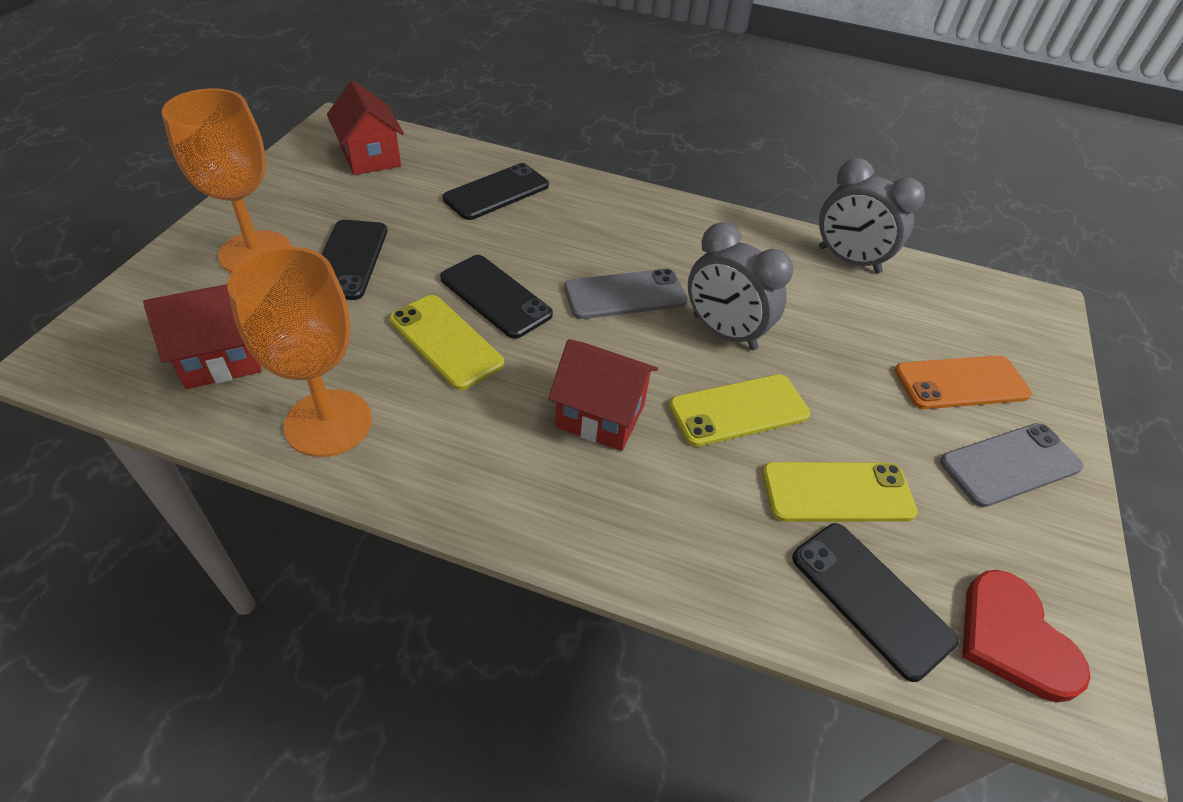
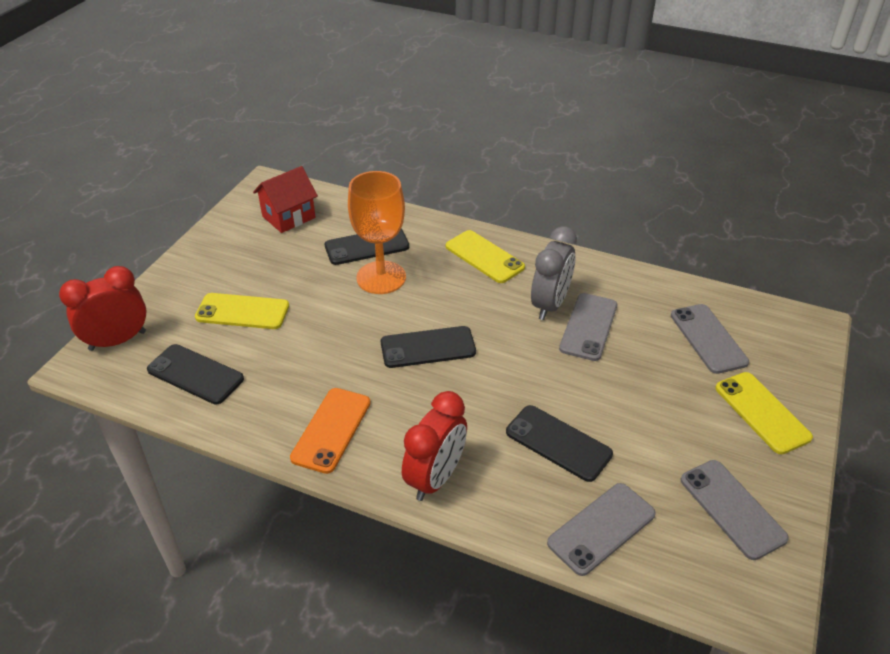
grey clock: 2 -> 1
grey phone: 2 -> 4
orange goblet: 2 -> 1
red clock: 0 -> 2
red heart: 1 -> 0
red house: 3 -> 1

